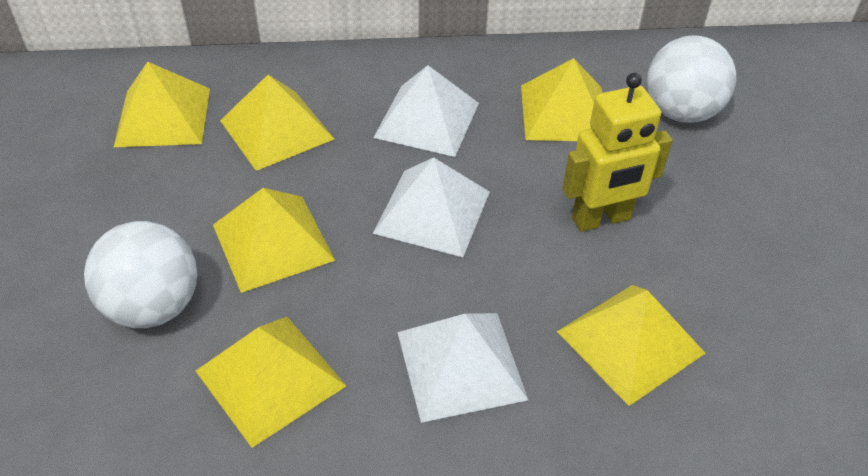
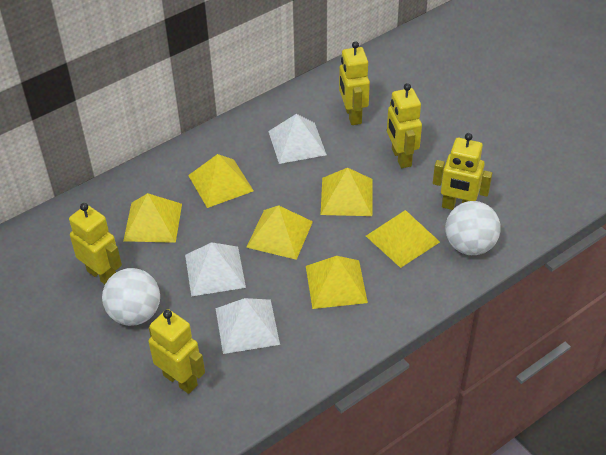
yellow robot: 1 -> 5

